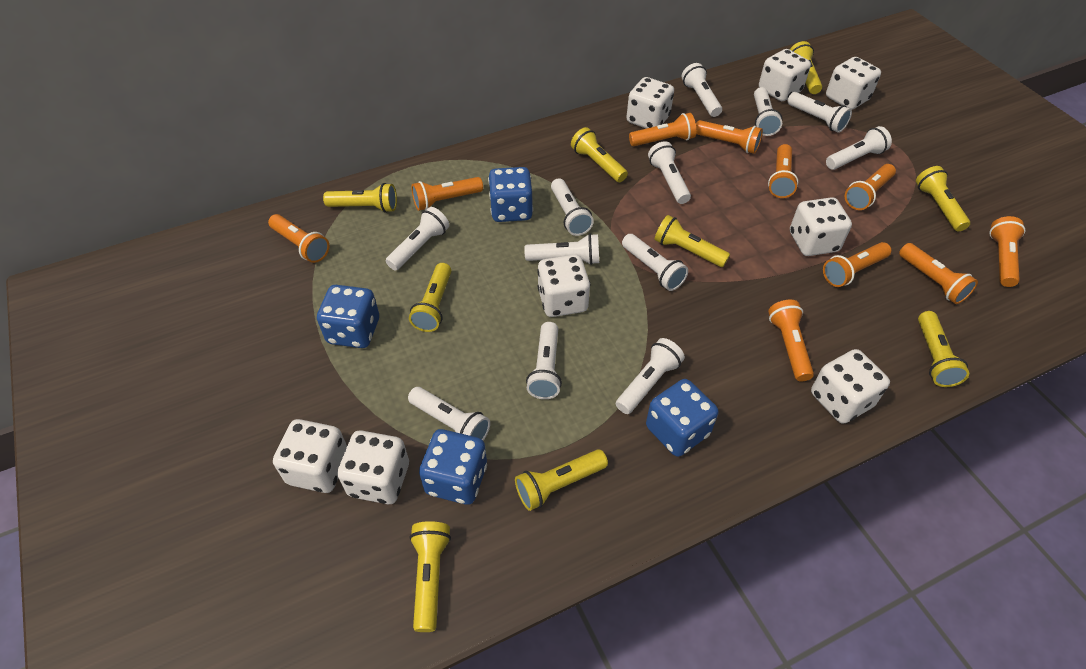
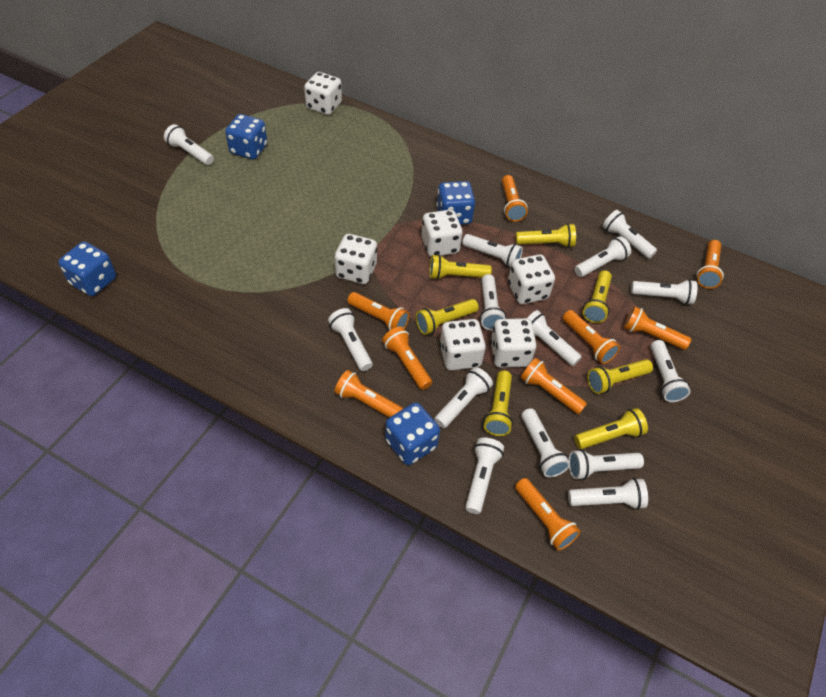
orange flashlight: 10 -> 9
white dice: 8 -> 6
white flashlight: 12 -> 14
yellow flashlight: 9 -> 7

